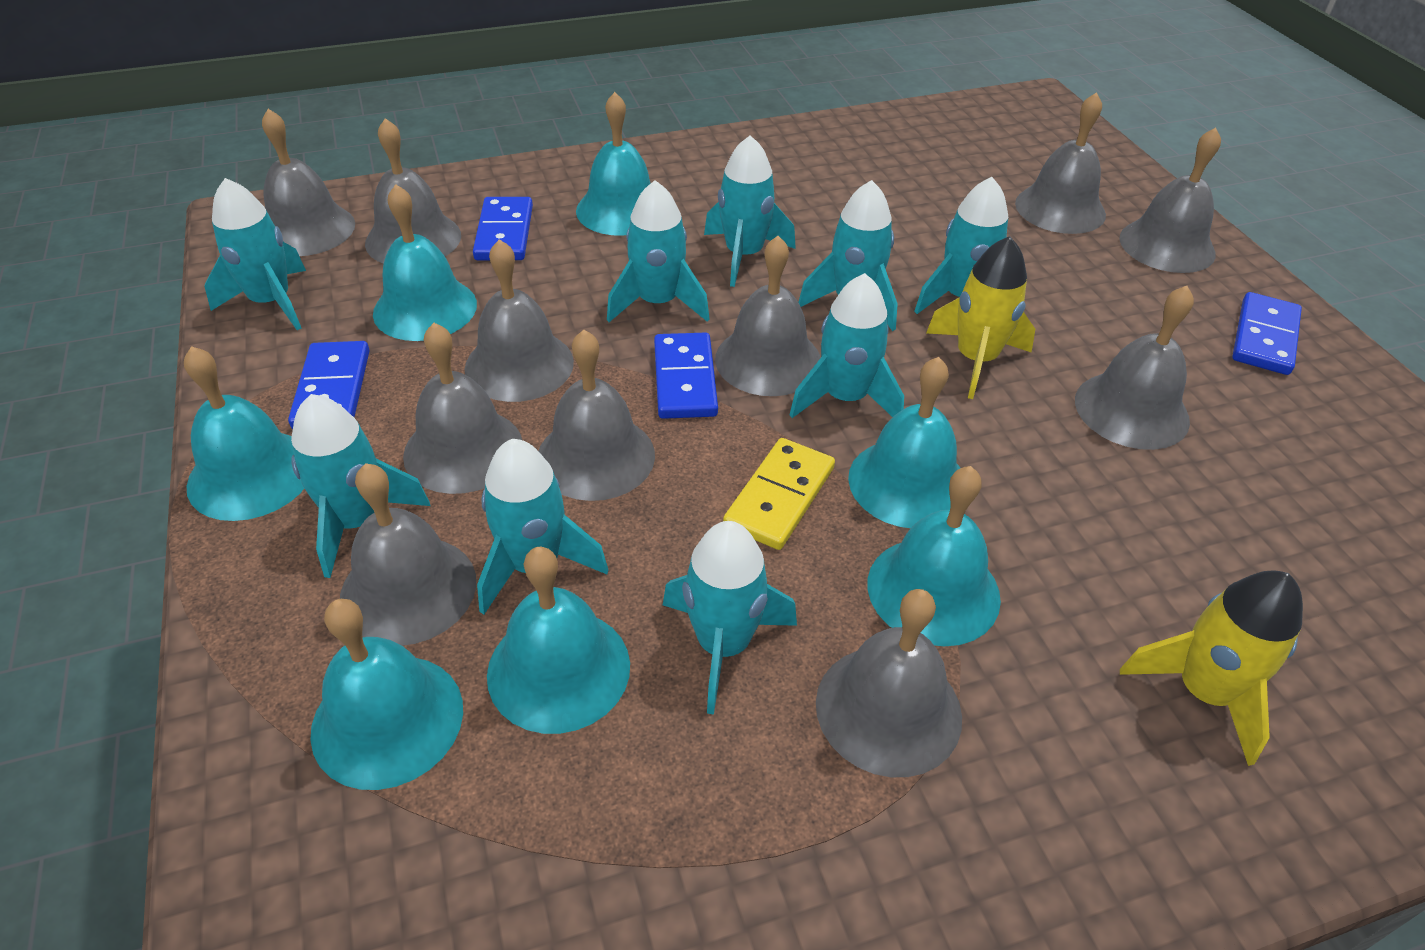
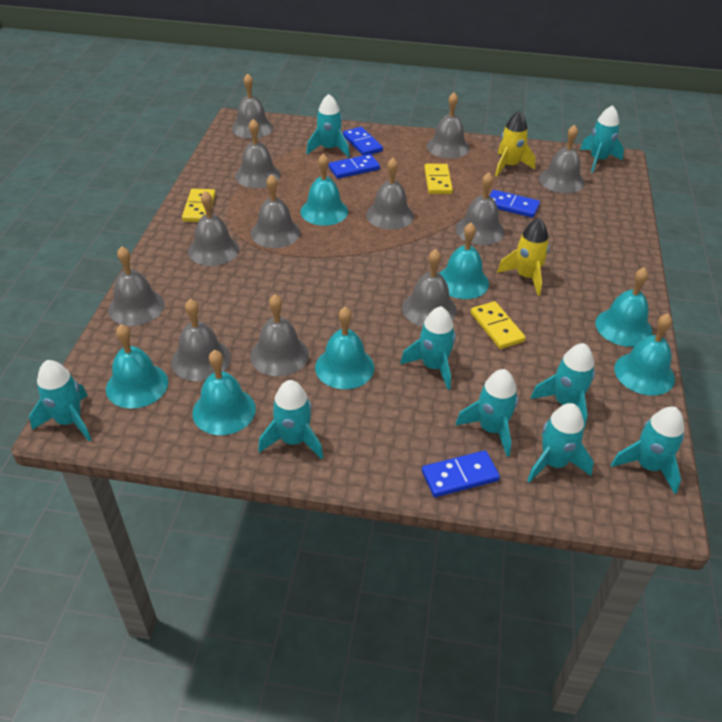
grey bell: 11 -> 12
yellow domino: 1 -> 3

